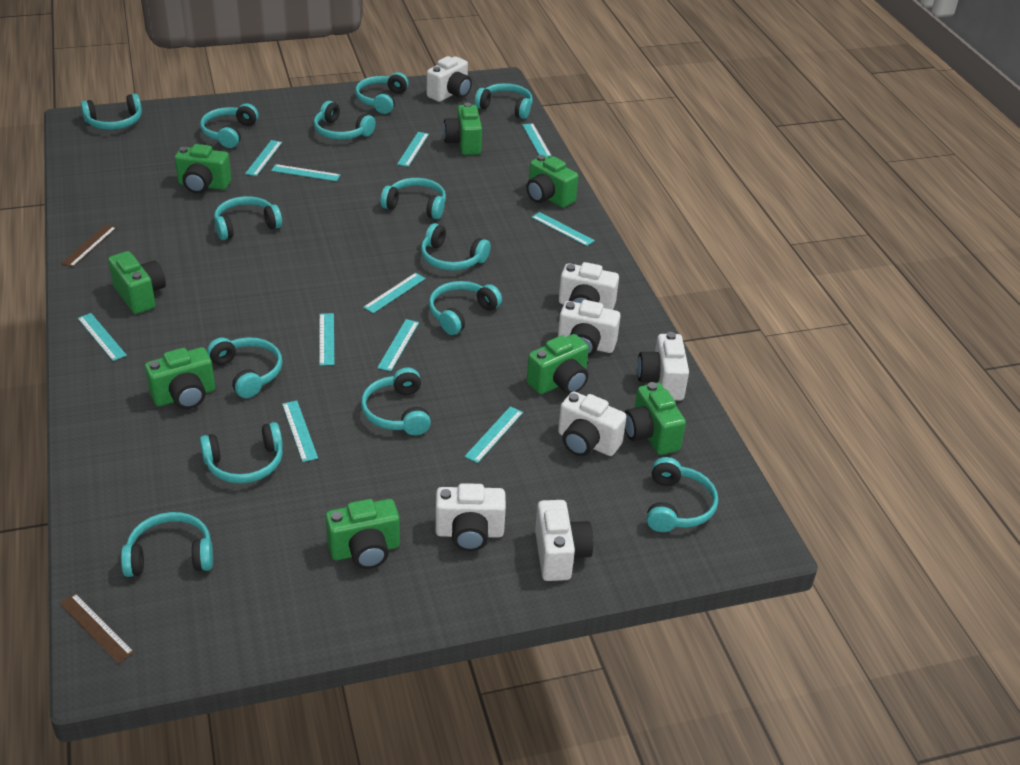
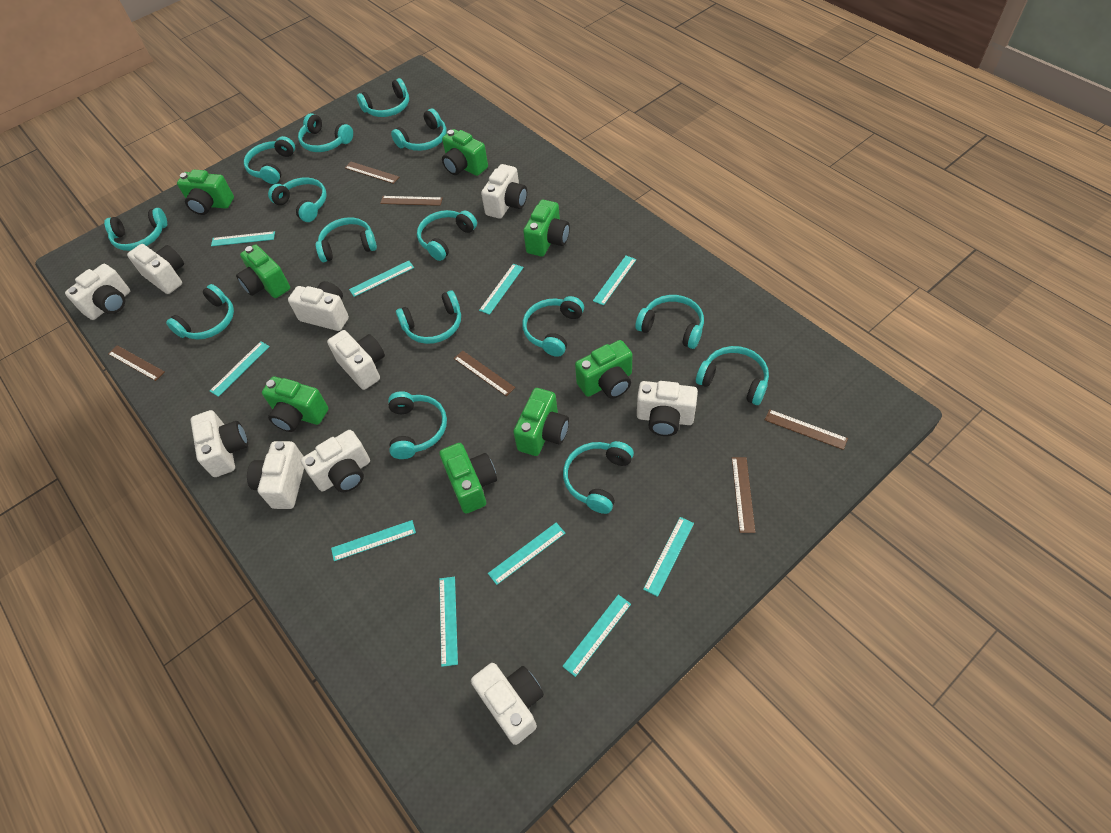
brown ruler: 2 -> 6
turquoise headphones: 14 -> 15
turquoise ruler: 11 -> 10
white camera: 7 -> 10

